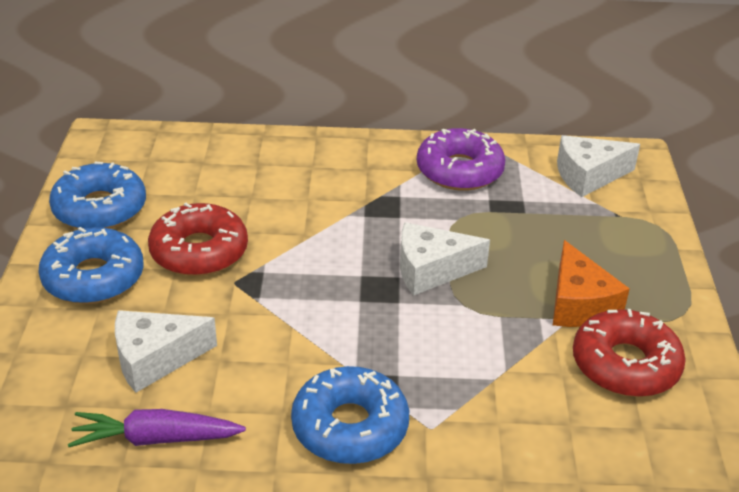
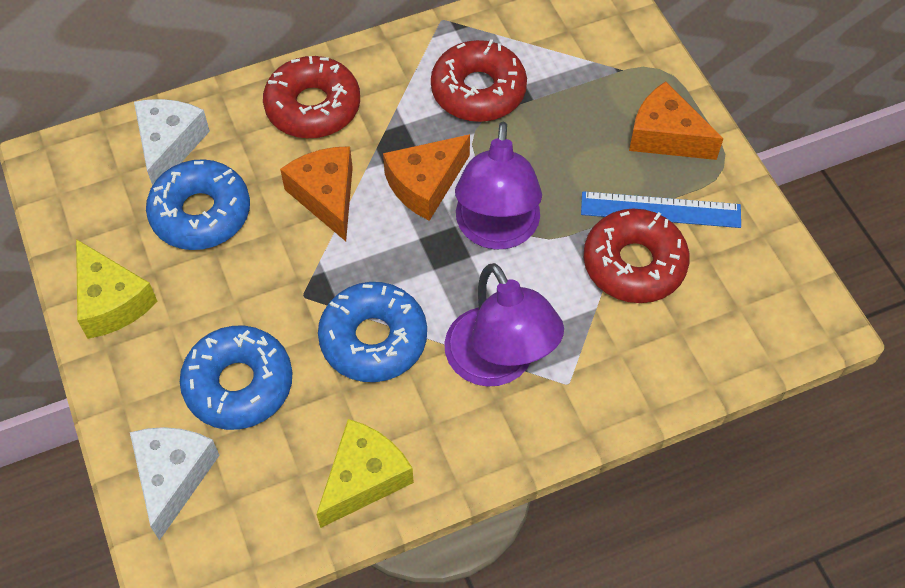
blue ruler: 0 -> 1
orange cheese: 1 -> 3
purple carrot: 1 -> 0
purple donut: 1 -> 0
purple lamp: 0 -> 2
red donut: 2 -> 3
white cheese: 3 -> 2
yellow cheese: 0 -> 2

